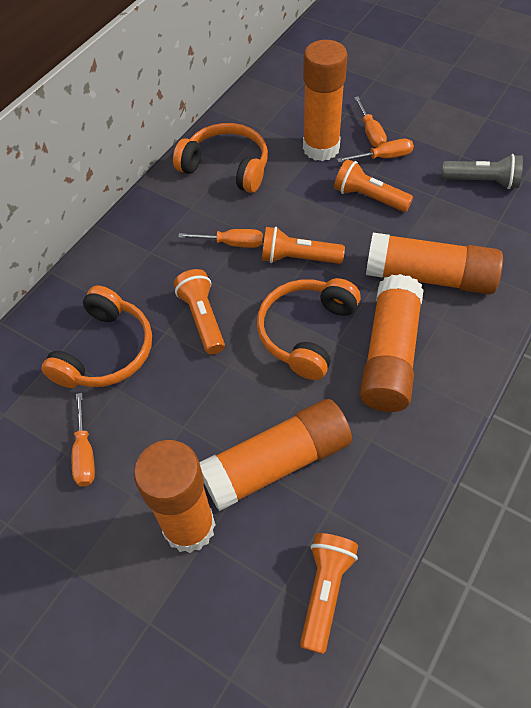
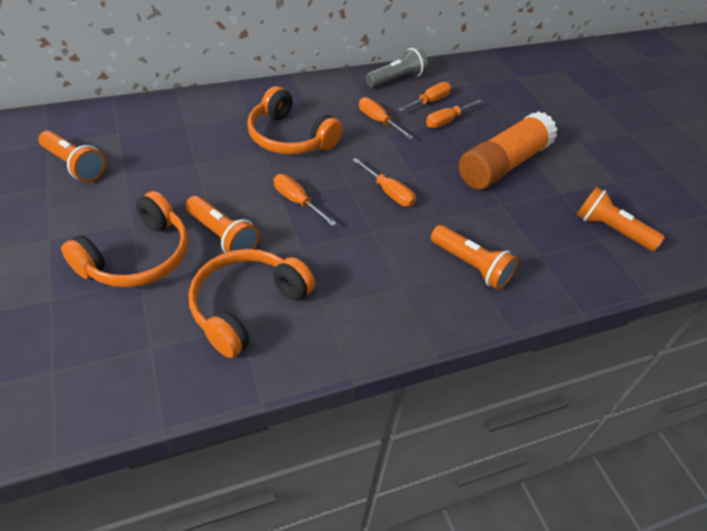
orange glue stick: 5 -> 1
orange screwdriver: 4 -> 5

